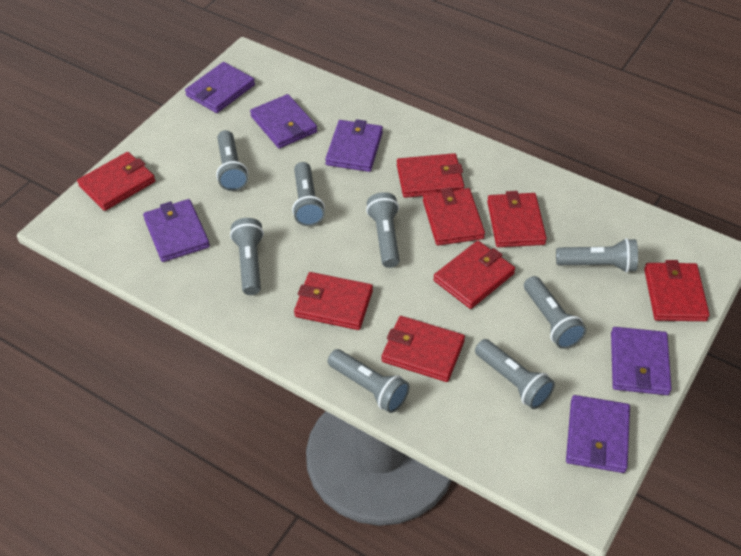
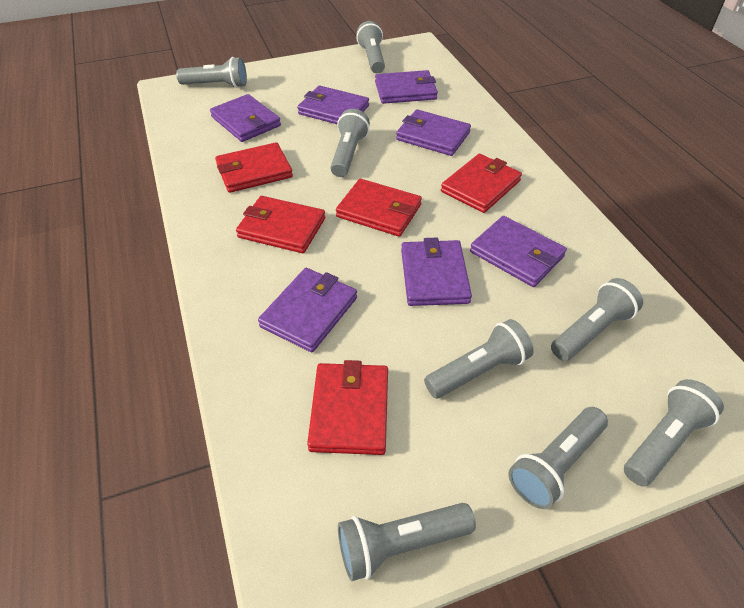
purple wallet: 6 -> 7
red wallet: 8 -> 5

